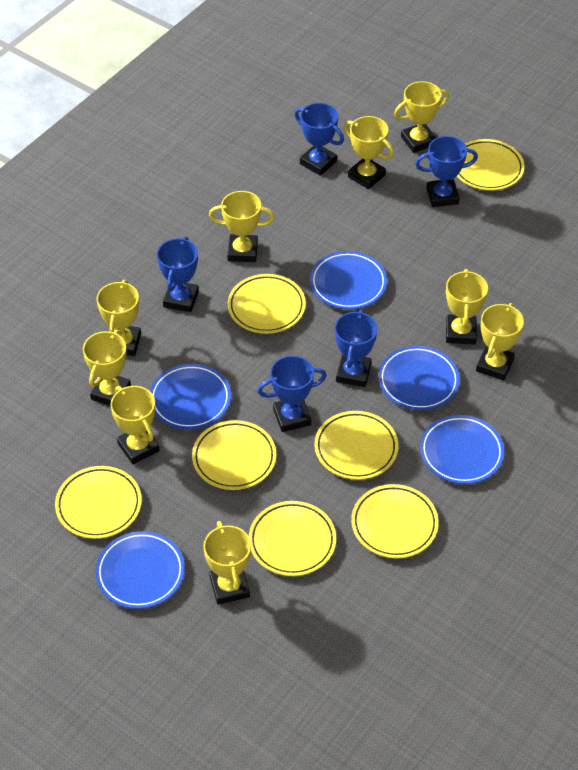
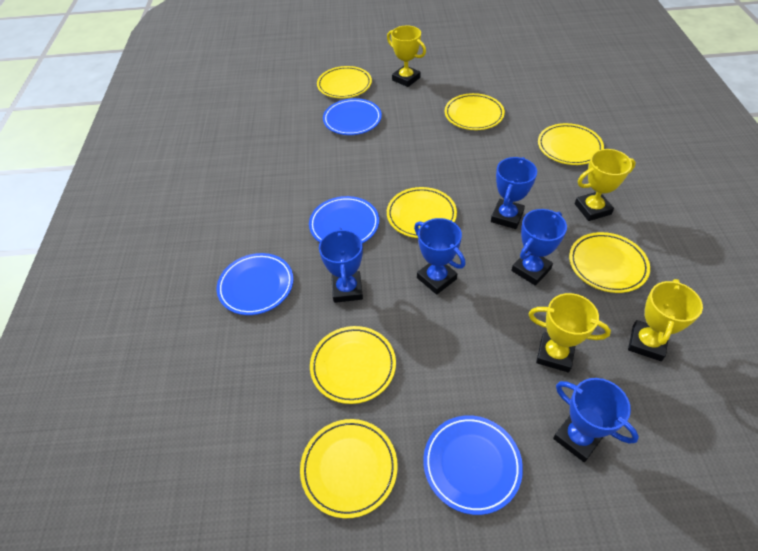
blue plate: 5 -> 4
yellow trophy: 9 -> 4

